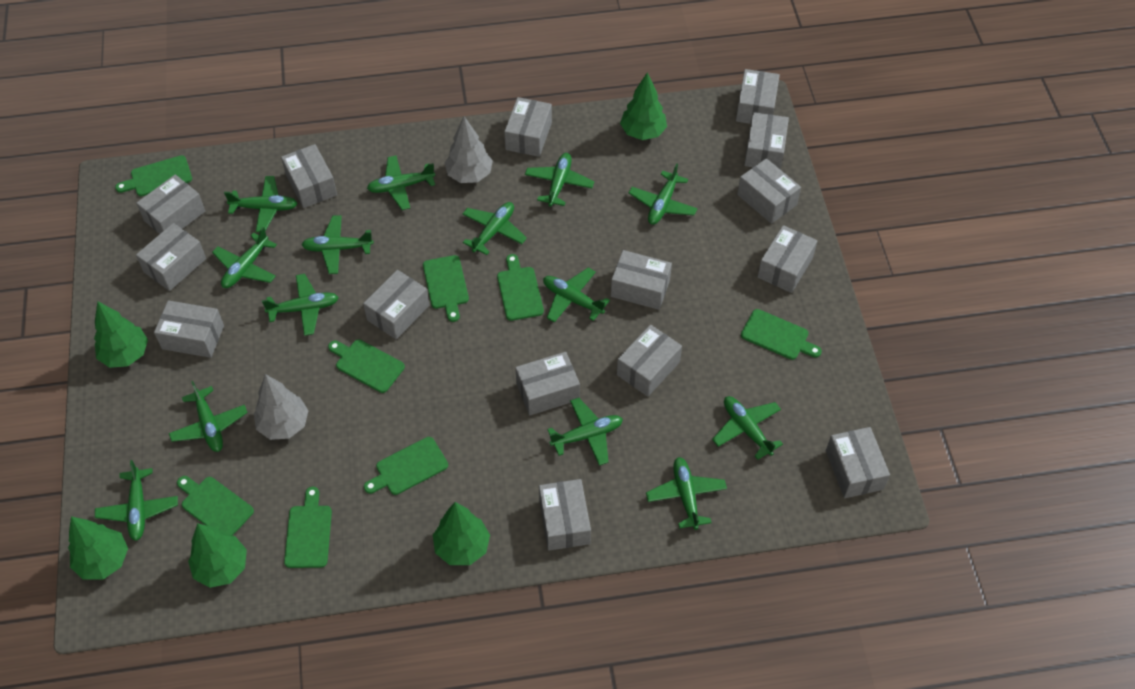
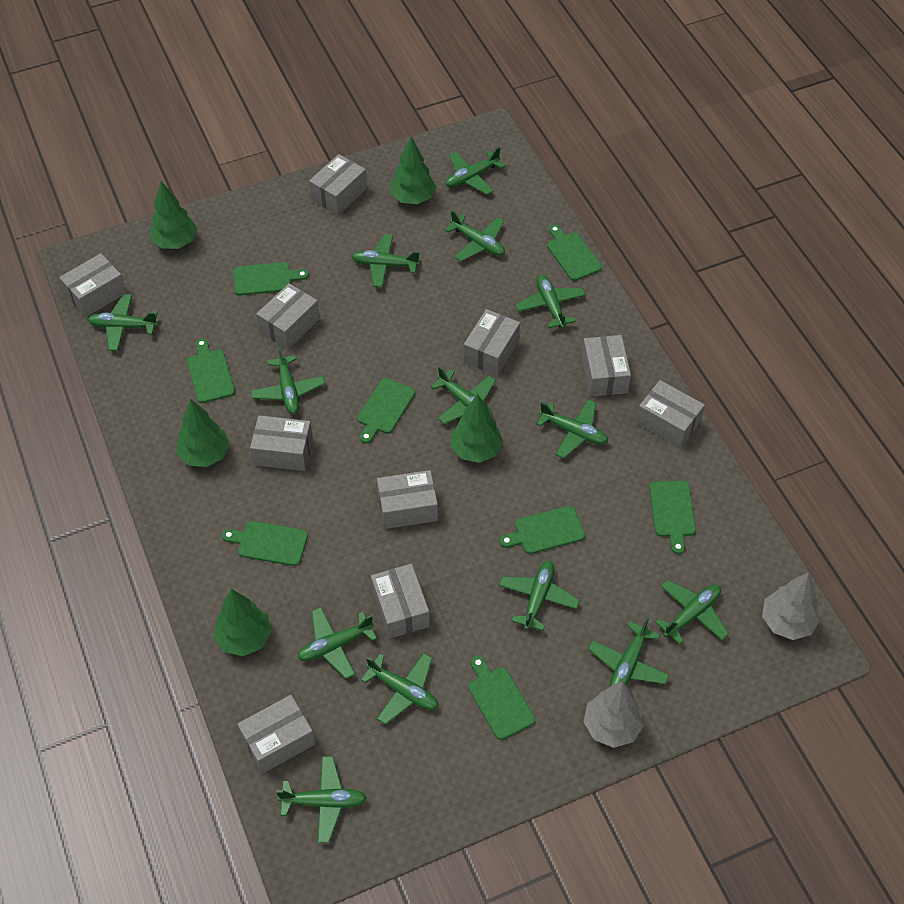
grey box: 15 -> 10

